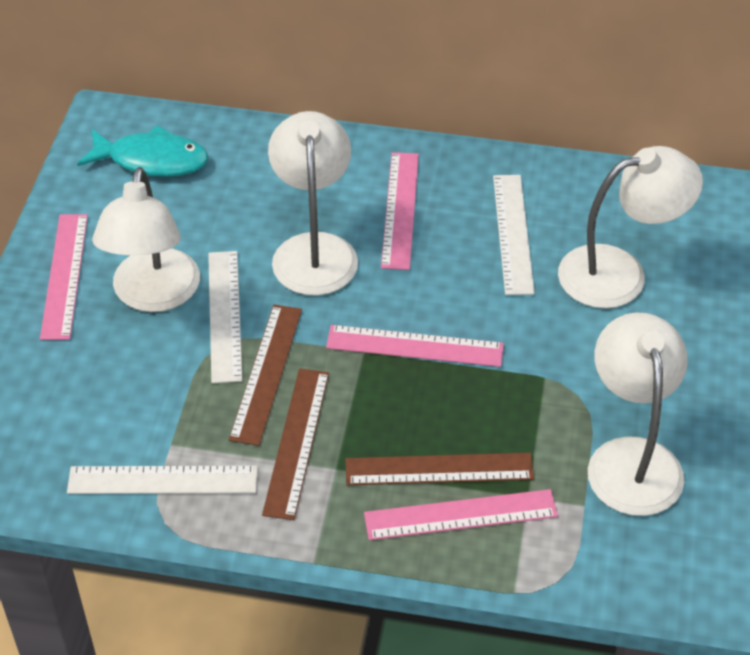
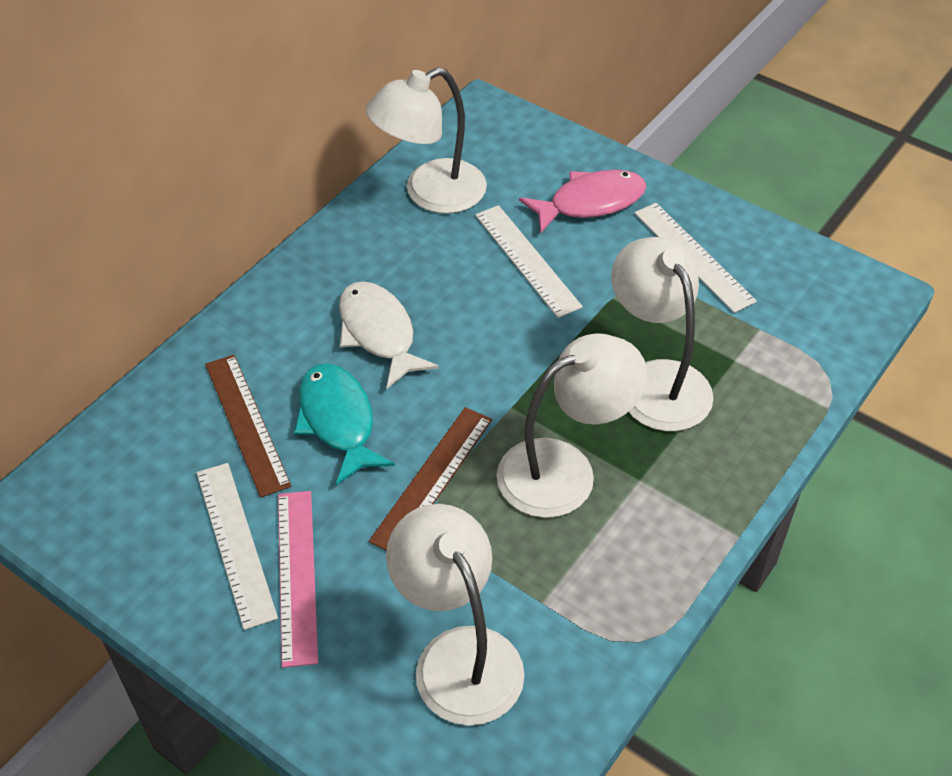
brown ruler: 3 -> 2
pink fish: 0 -> 1
pink ruler: 4 -> 1
white fish: 0 -> 1

